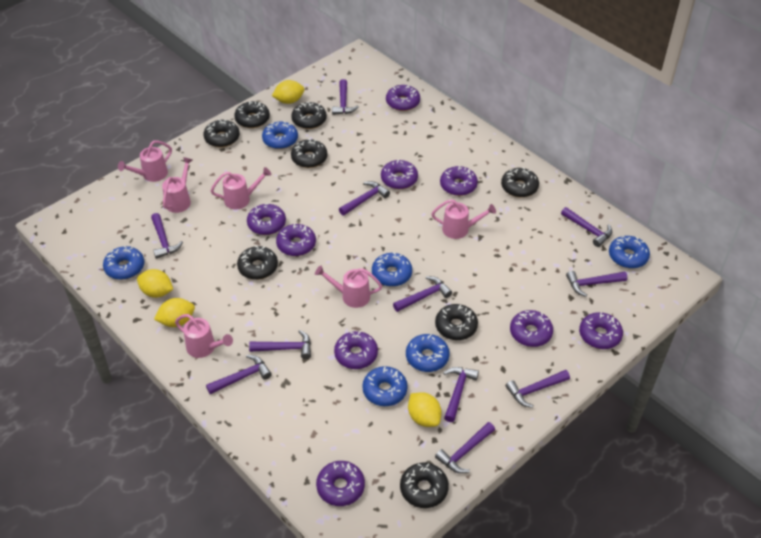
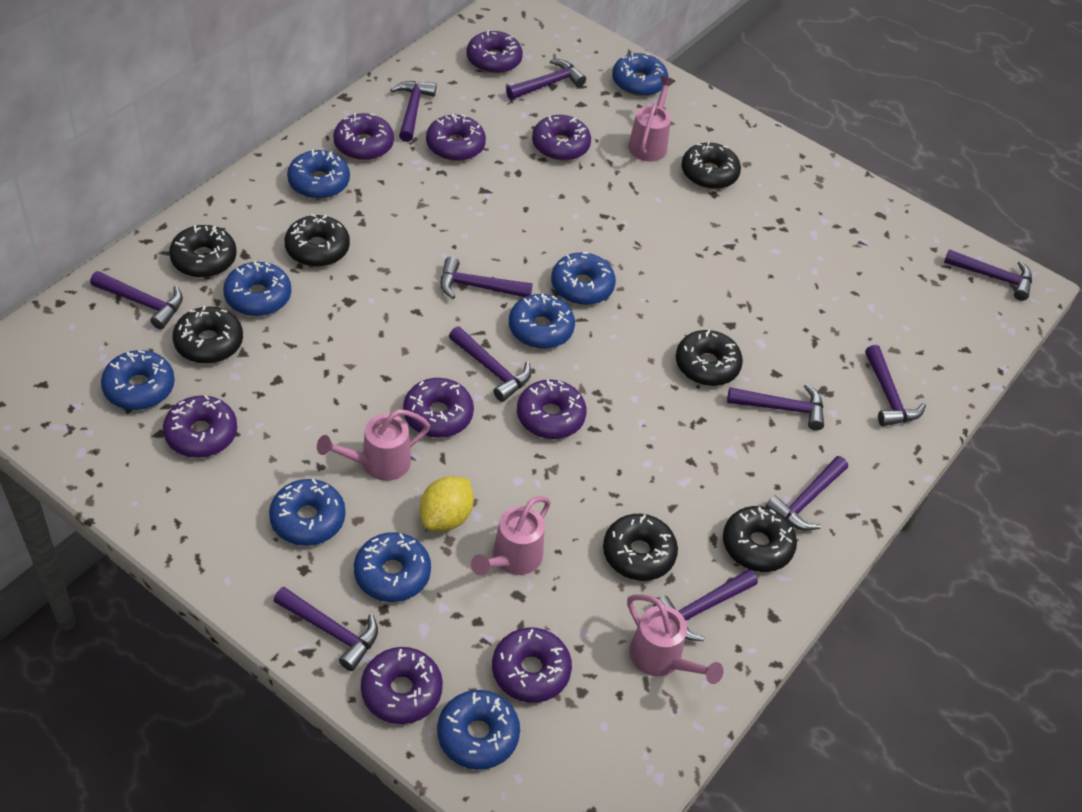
black donut: 8 -> 7
blue donut: 6 -> 9
pink watering can: 6 -> 4
yellow lemon: 4 -> 1

